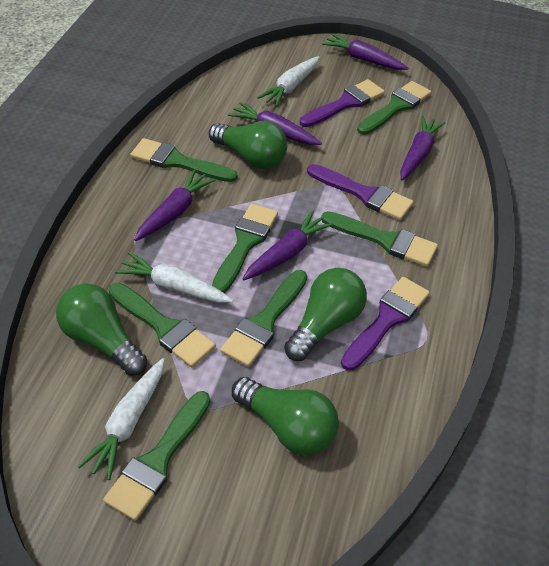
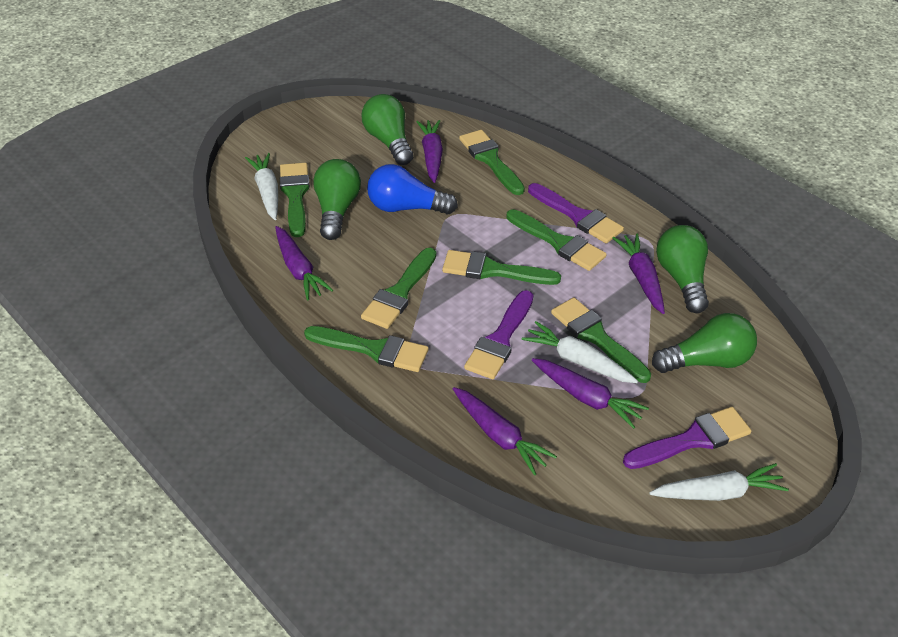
blue light bulb: 0 -> 1

